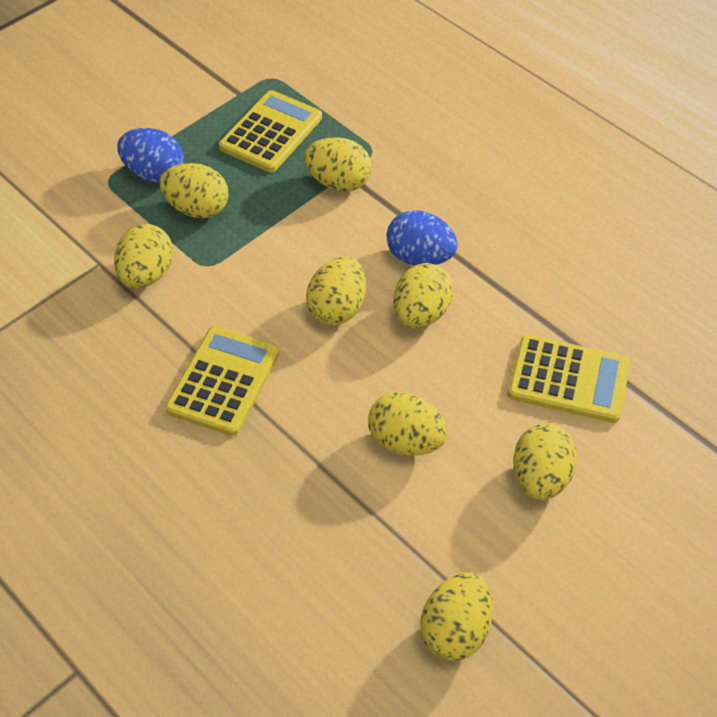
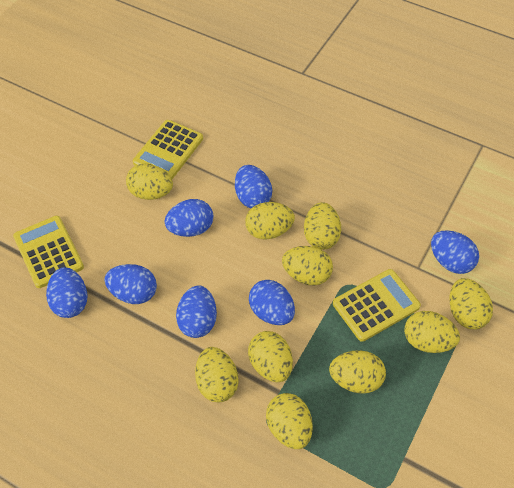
blue egg: 2 -> 7
yellow egg: 8 -> 10

